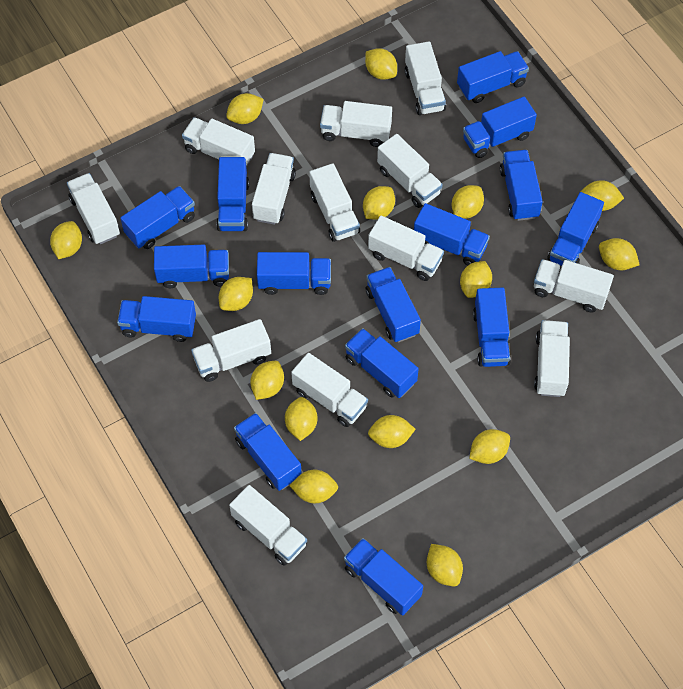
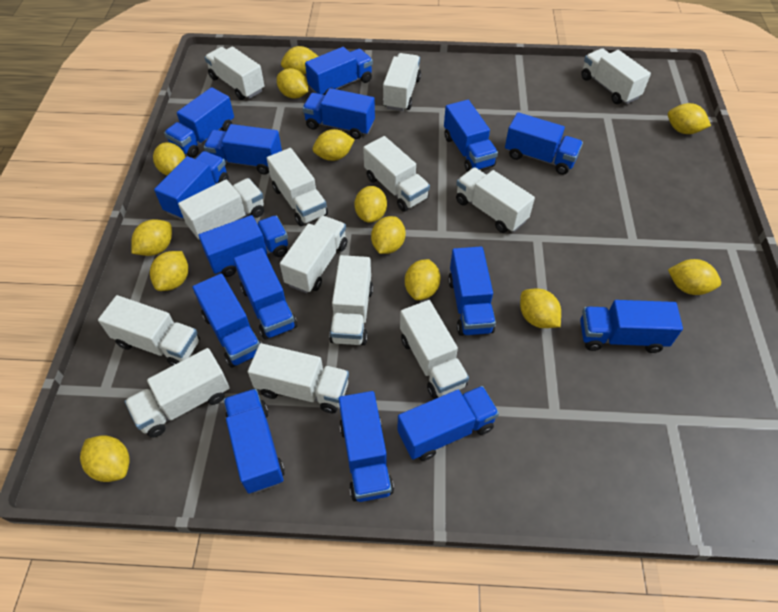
yellow lemon: 15 -> 13

